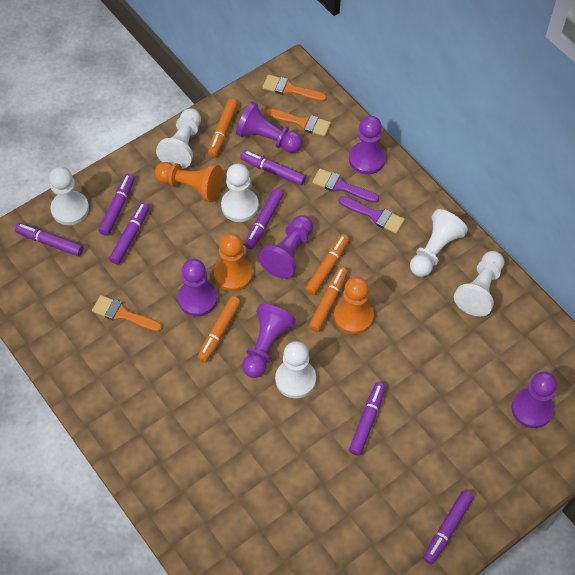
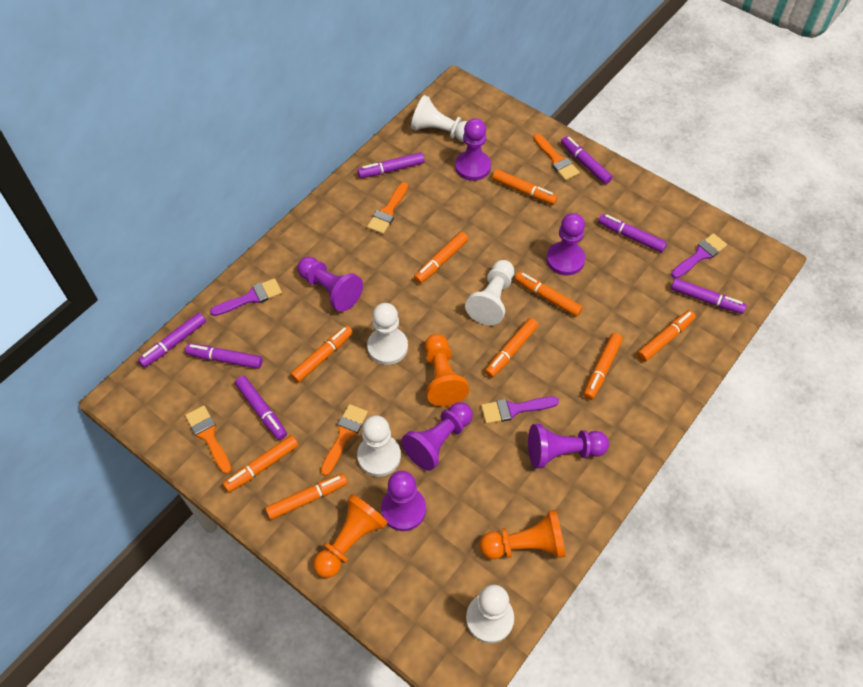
orange brush: 3 -> 4
orange marker: 4 -> 9
purple brush: 2 -> 3
white pawn: 6 -> 5

